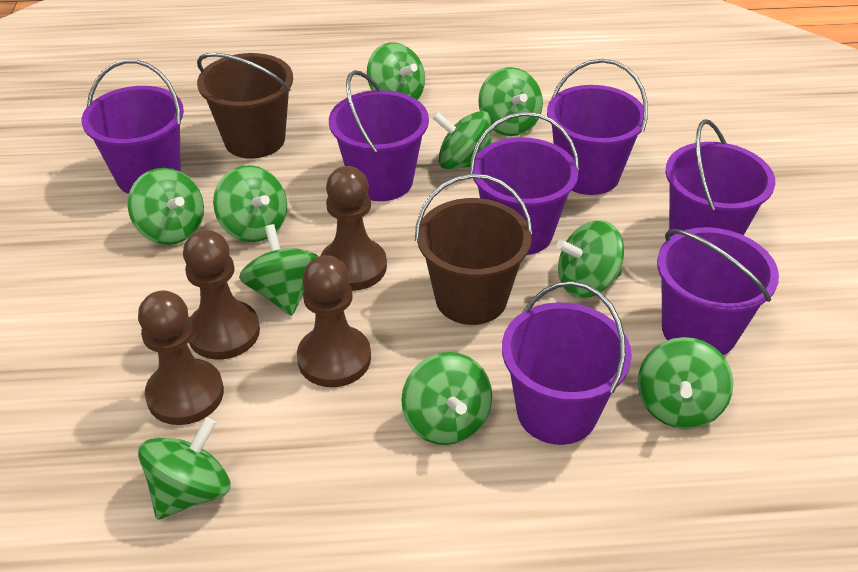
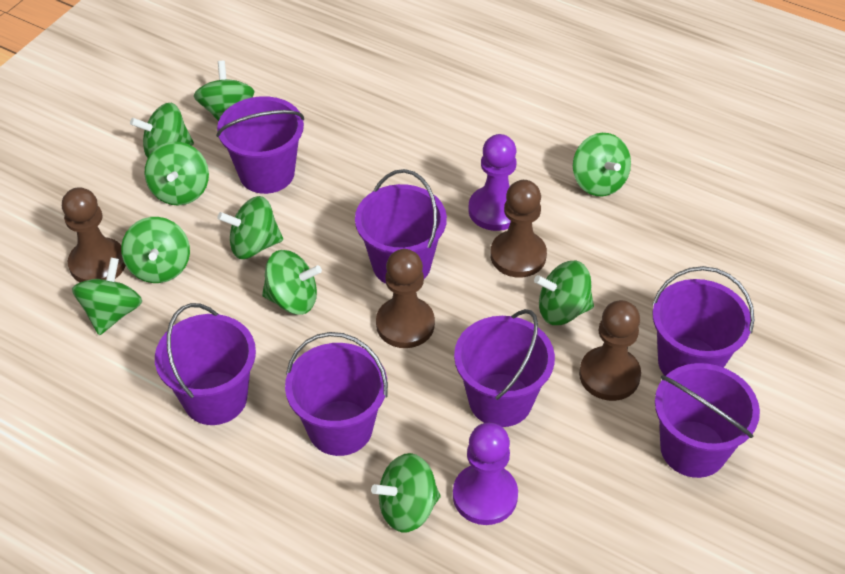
brown bucket: 2 -> 0
purple pawn: 0 -> 2

